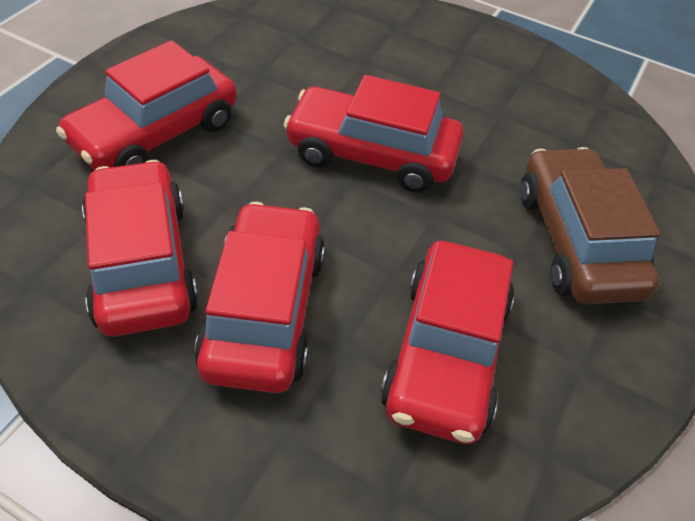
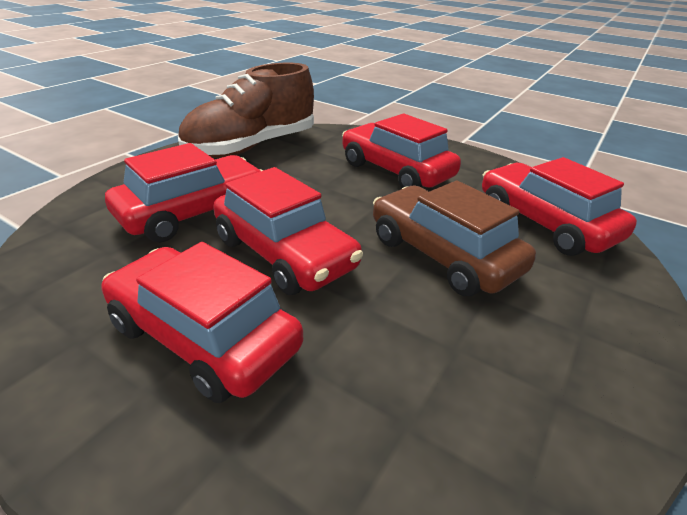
brown shoe: 0 -> 1

